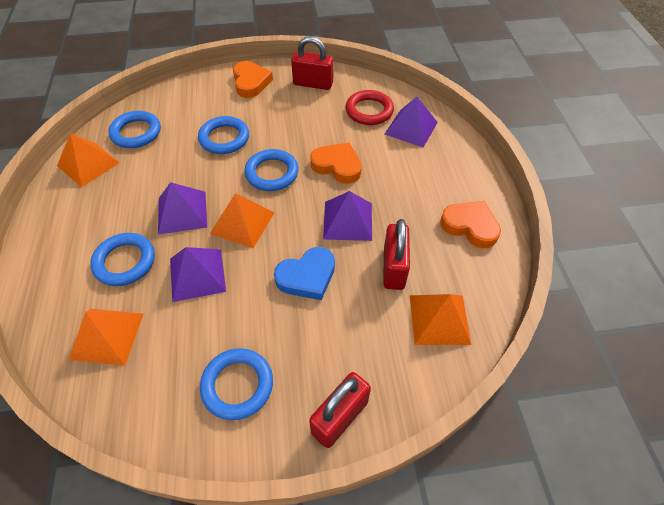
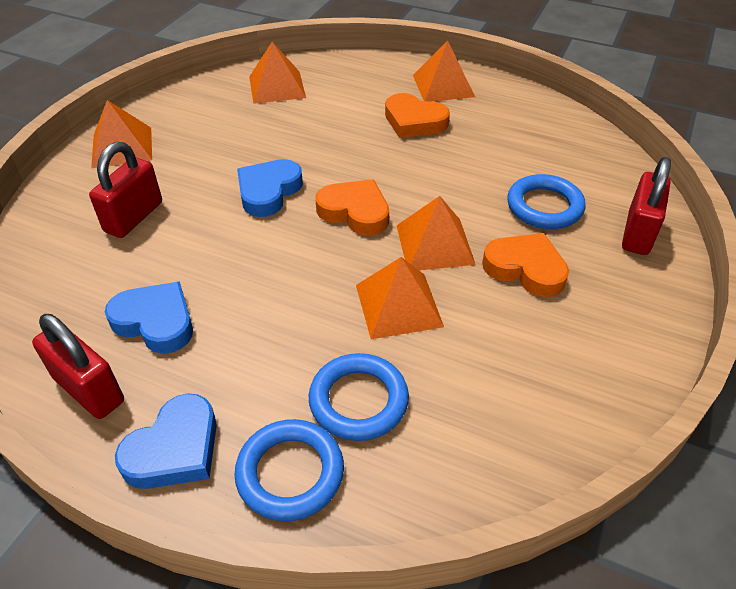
blue heart: 1 -> 3
blue ring: 5 -> 3
orange pyramid: 4 -> 5
purple pyramid: 4 -> 0
red ring: 1 -> 0

